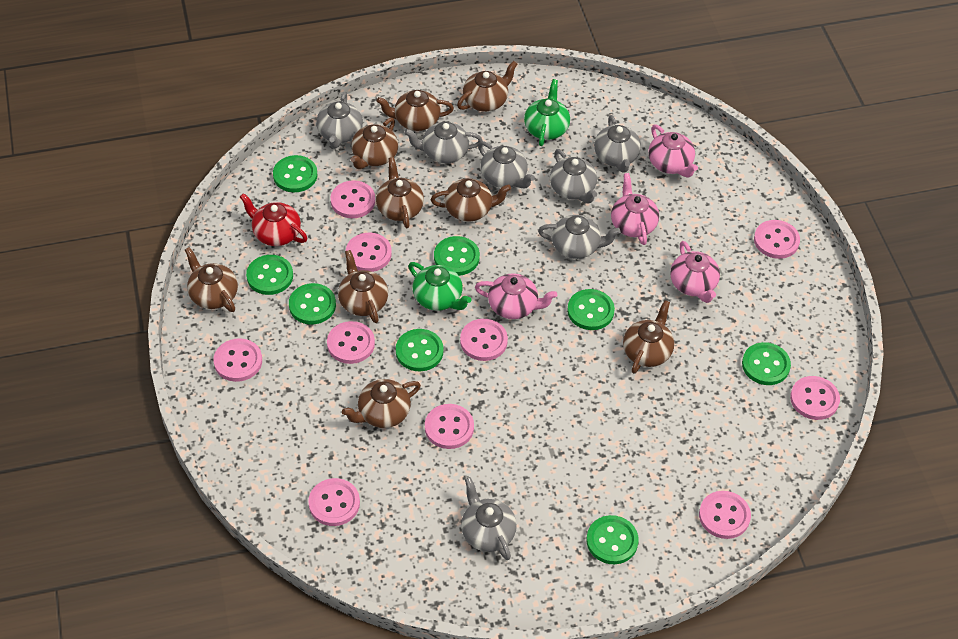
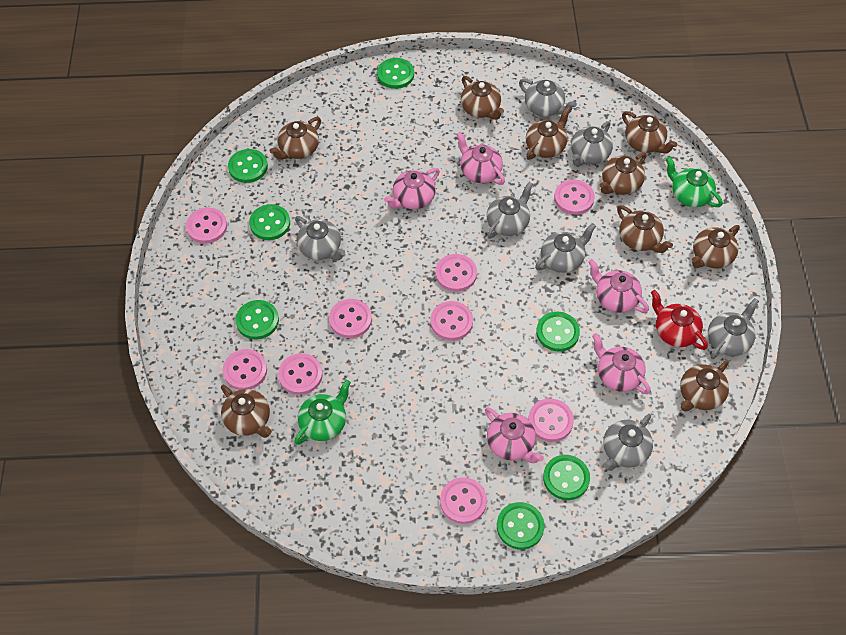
green button: 8 -> 7
pink button: 10 -> 9
pink teapot: 4 -> 5

